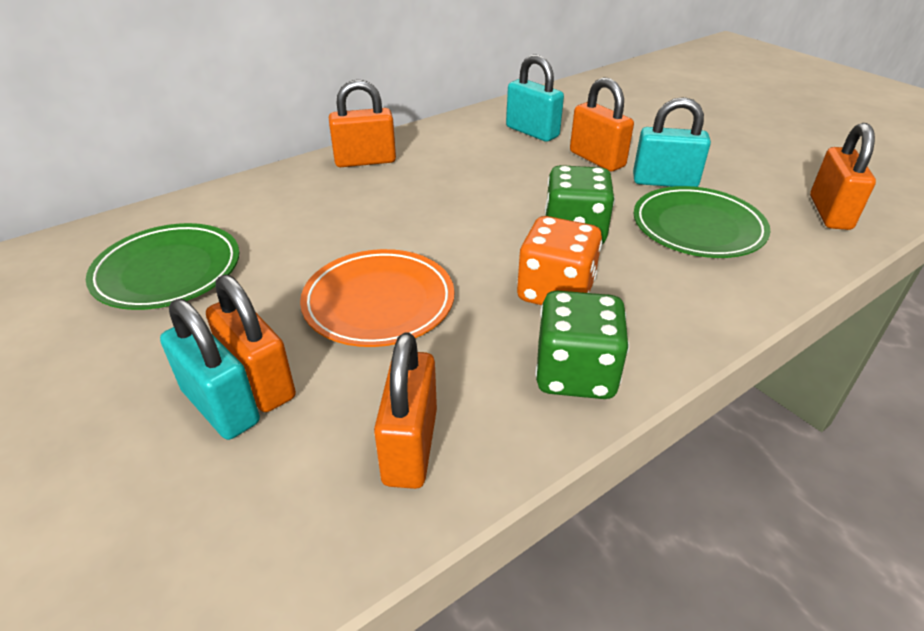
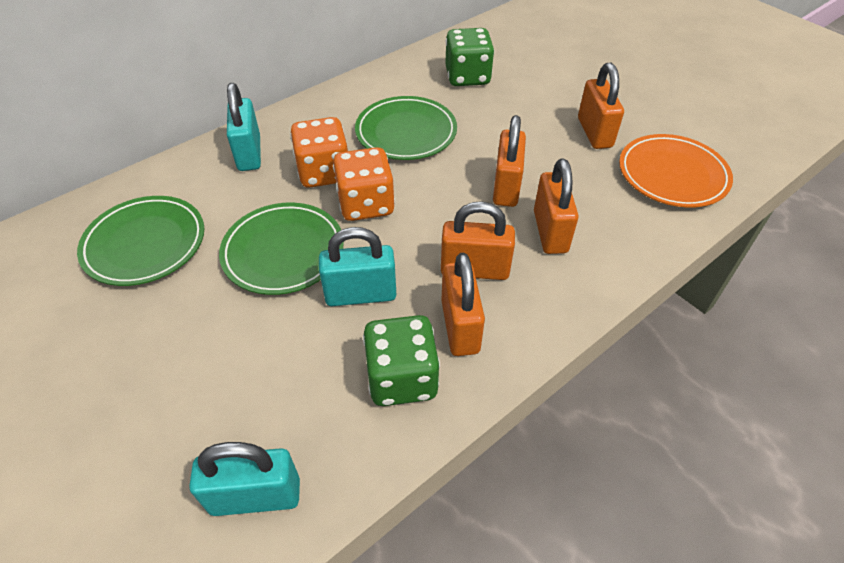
green plate: 2 -> 3
orange dice: 1 -> 2

